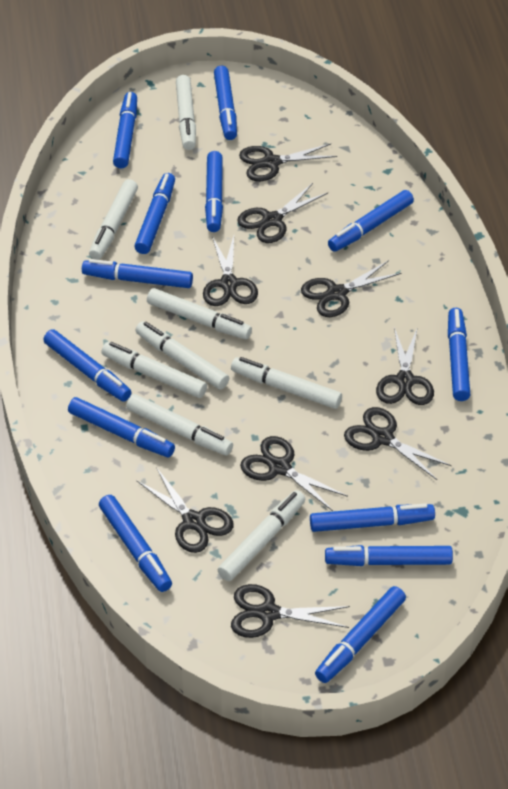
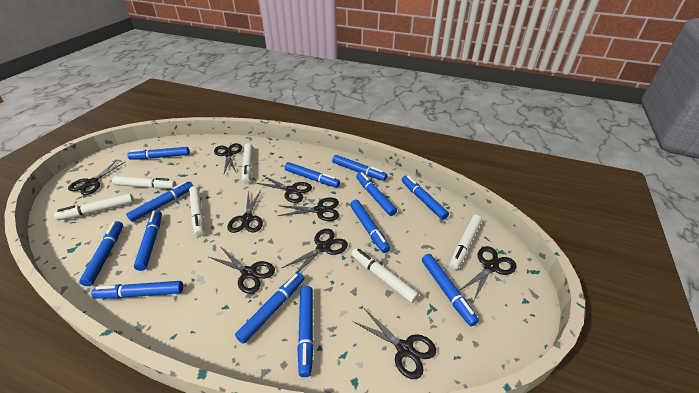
white marker: 8 -> 6

